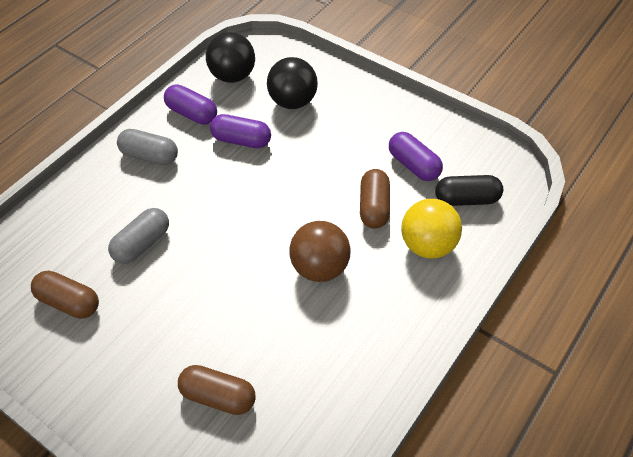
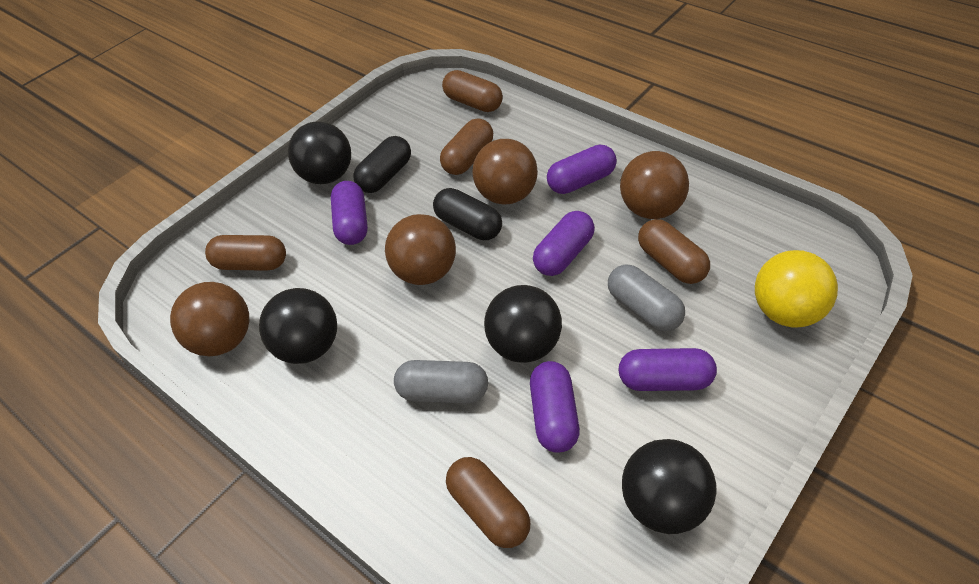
black ball: 2 -> 4
black capsule: 1 -> 2
brown ball: 1 -> 4
brown capsule: 3 -> 5
purple capsule: 3 -> 5

